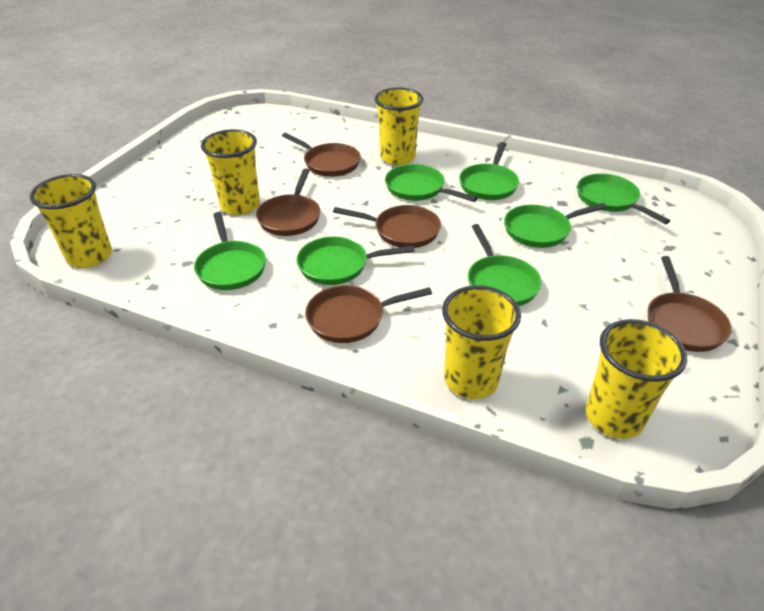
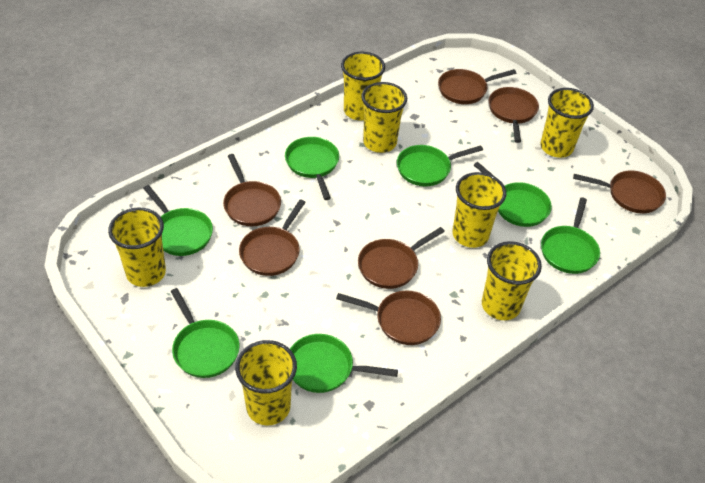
brown pan: 5 -> 7
yellow cup: 5 -> 7

